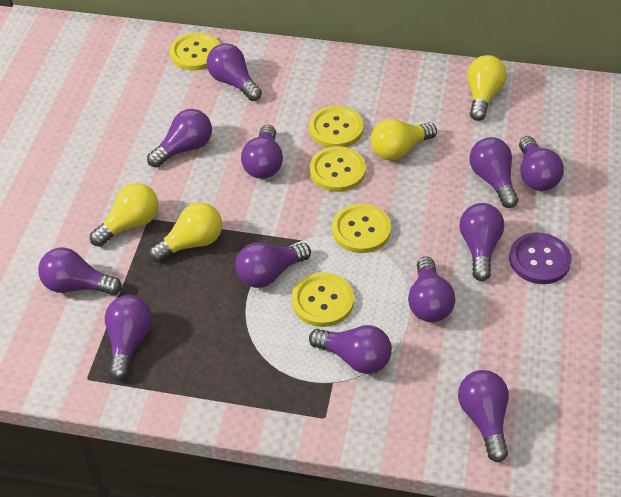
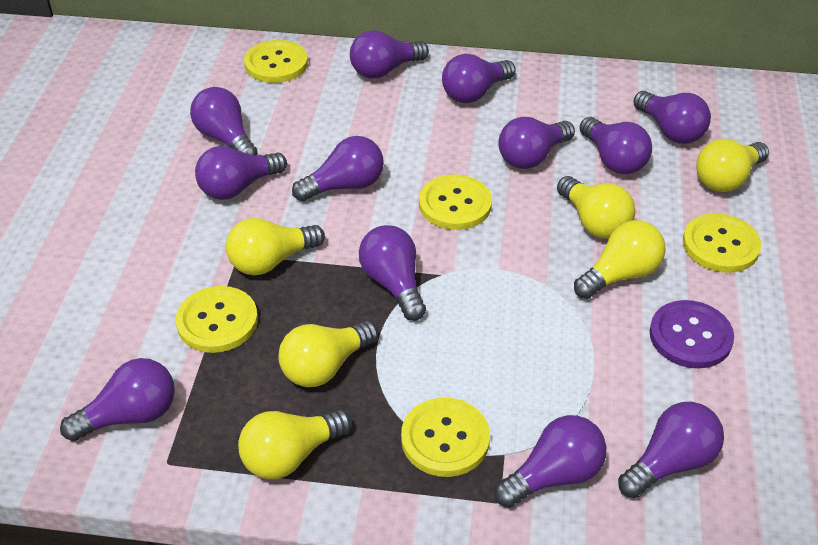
yellow light bulb: 4 -> 6

